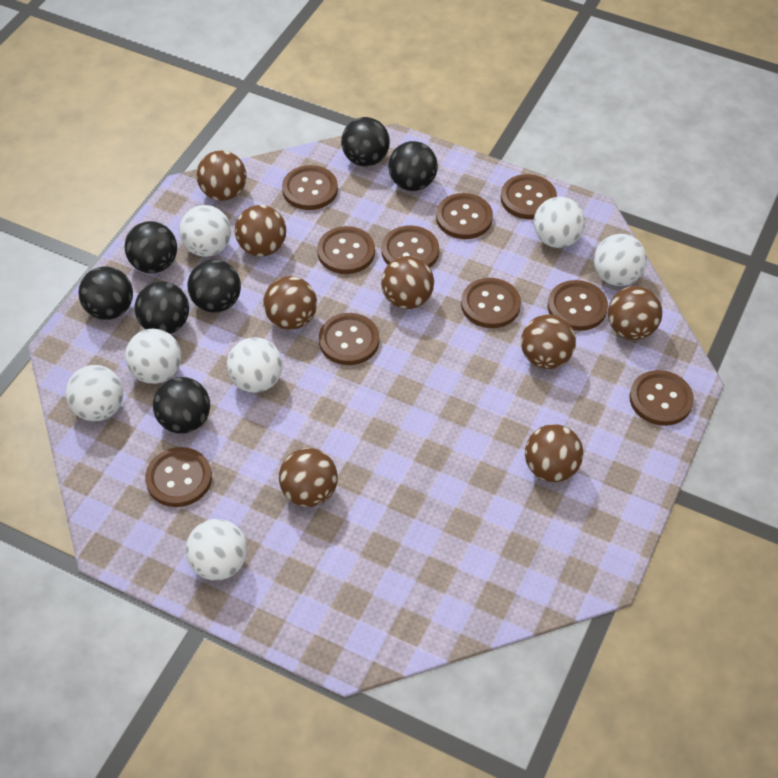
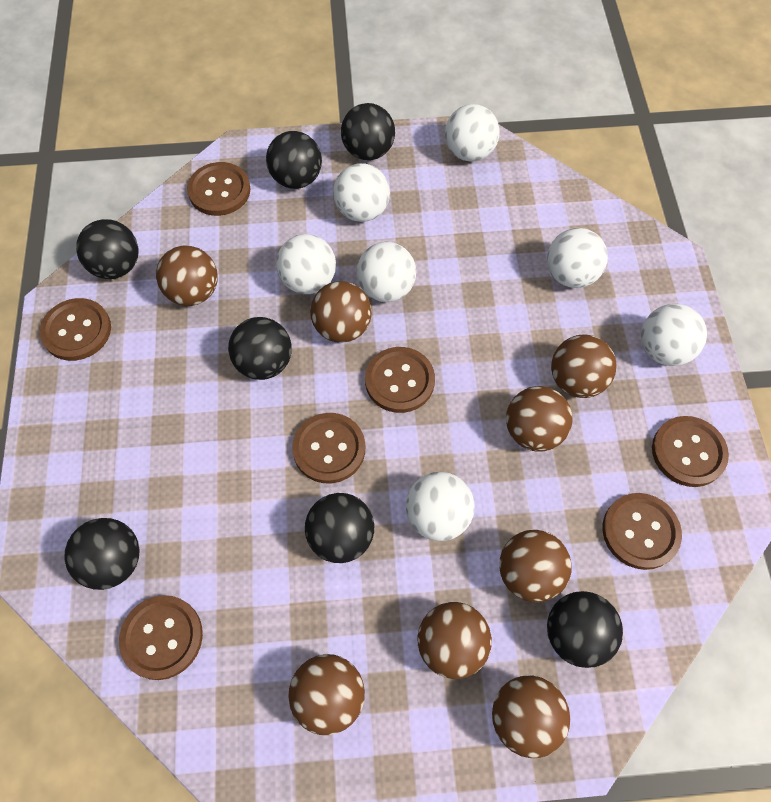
brown button: 10 -> 7

